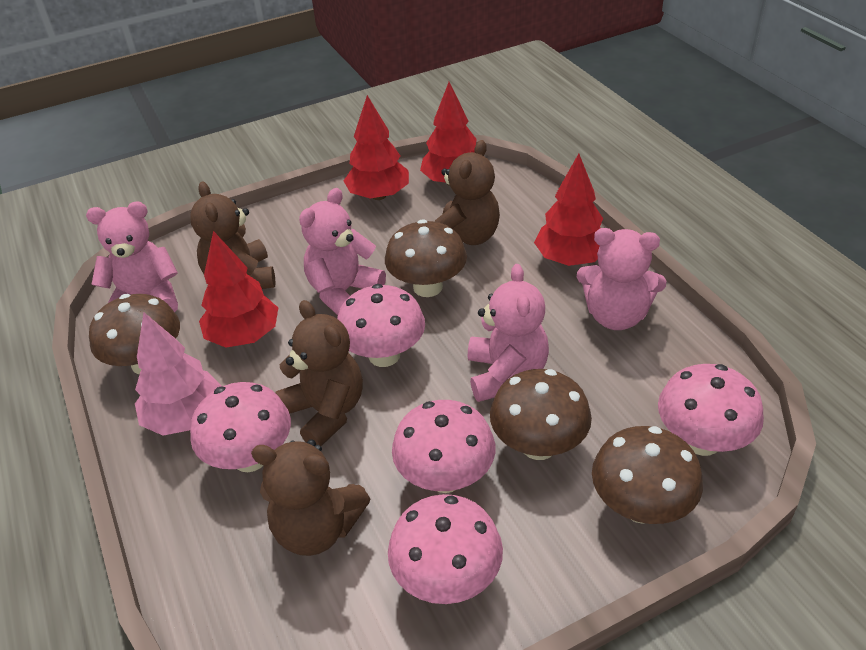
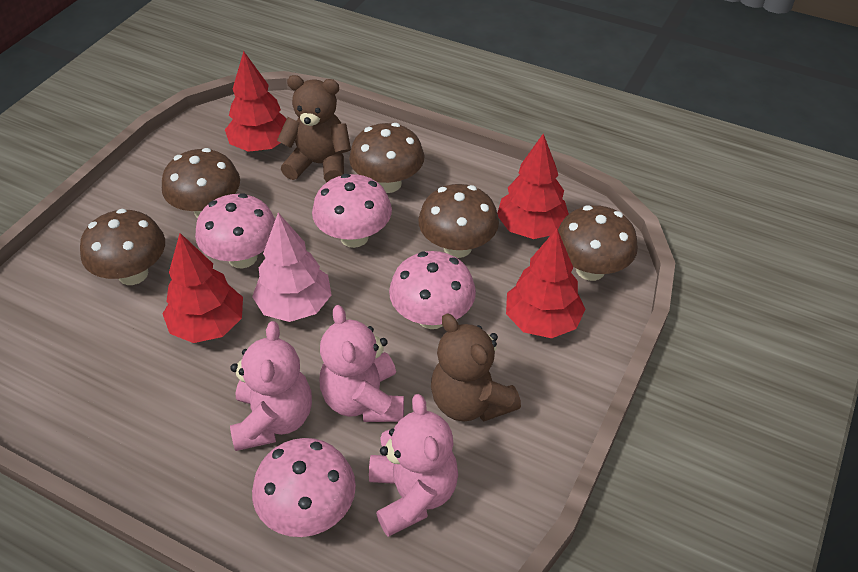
brown mushroom: 4 -> 5
brown teddy bear: 4 -> 2
pink mushroom: 5 -> 4
pink teddy bear: 4 -> 3

